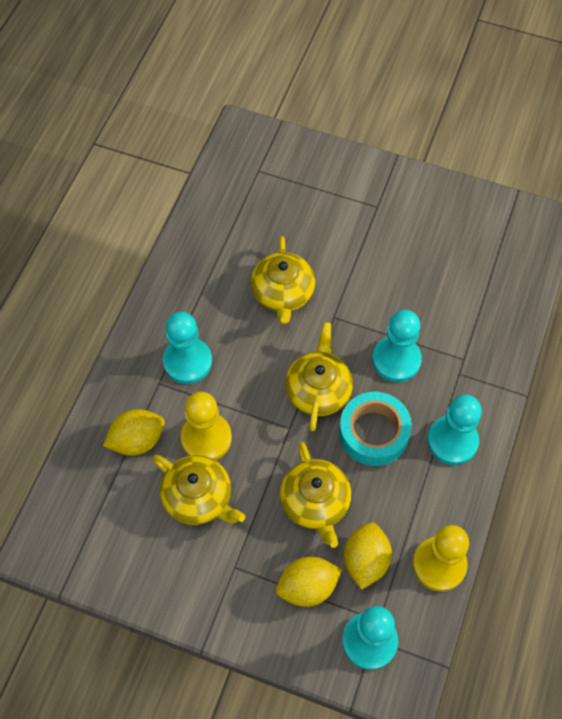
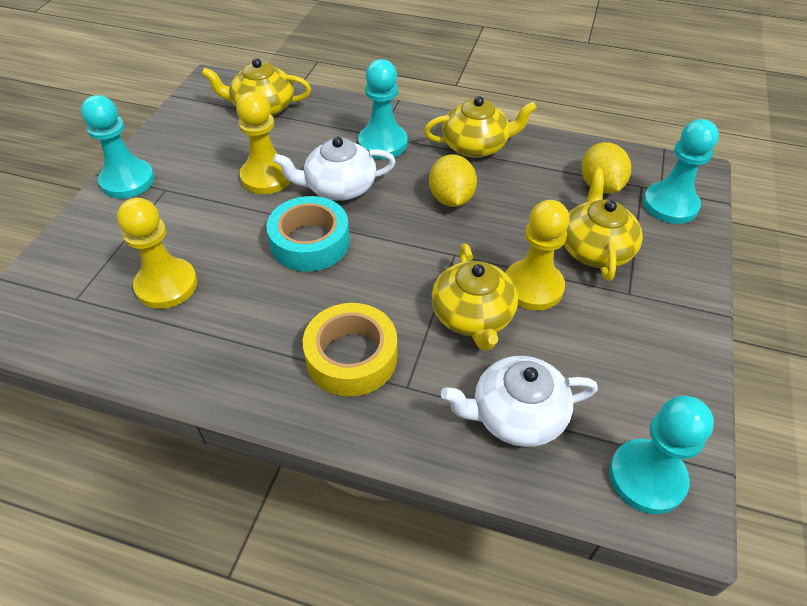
white teapot: 0 -> 2
yellow lemon: 3 -> 2
yellow pawn: 2 -> 3
yellow tape: 0 -> 1

